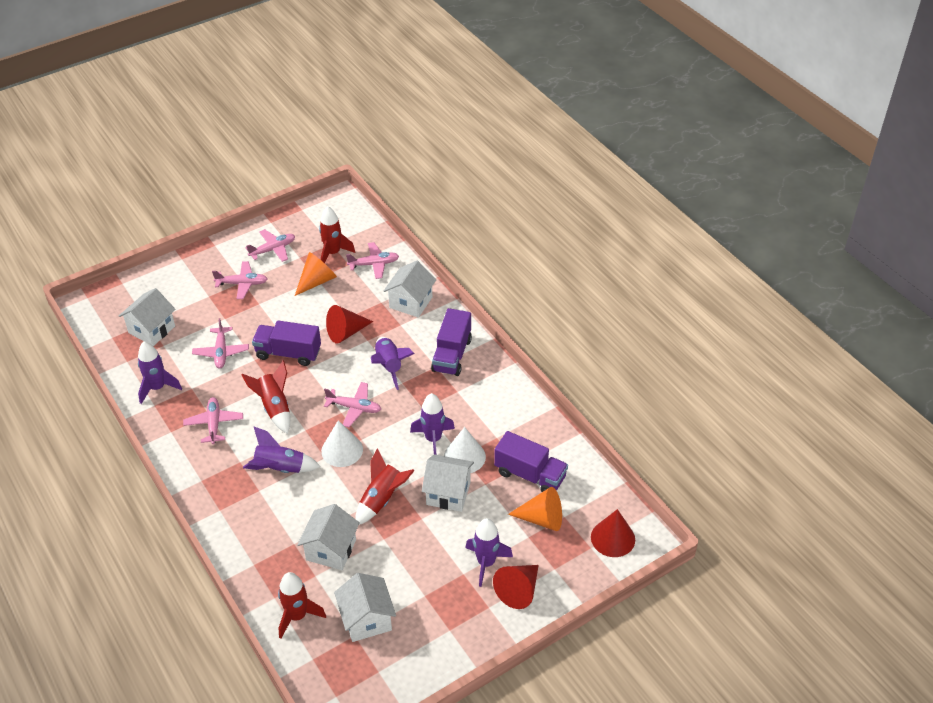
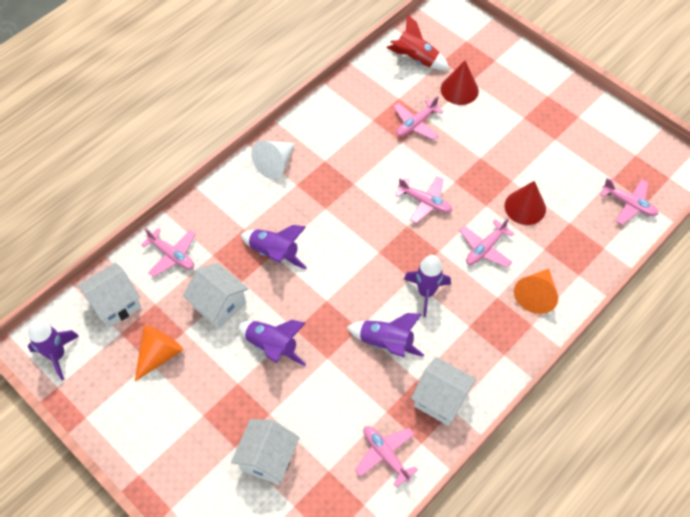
purple truck: 3 -> 0
red cone: 3 -> 2
red rocket: 4 -> 1
white cone: 2 -> 1
white house: 5 -> 4

